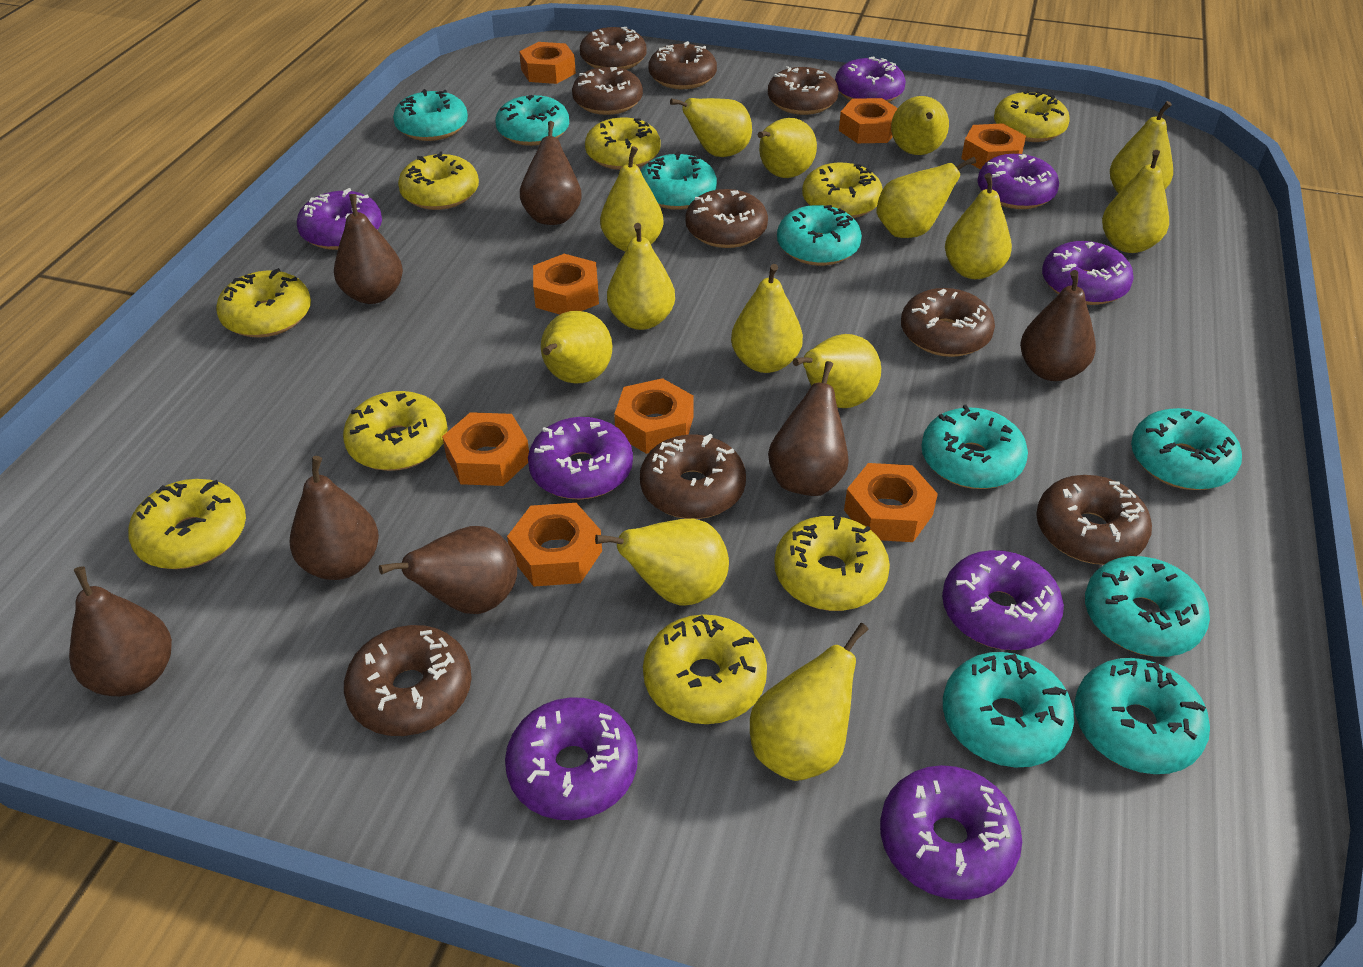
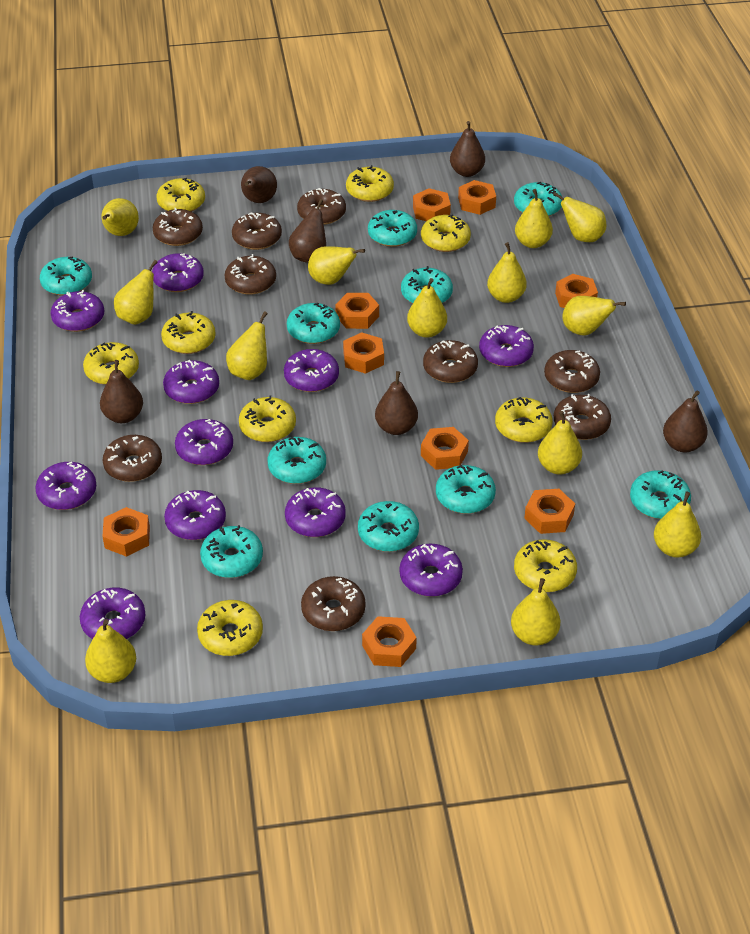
brown pear: 7 -> 6
orange nut: 8 -> 9
purple donut: 8 -> 11
turquoise donut: 9 -> 10
yellow pear: 14 -> 13

